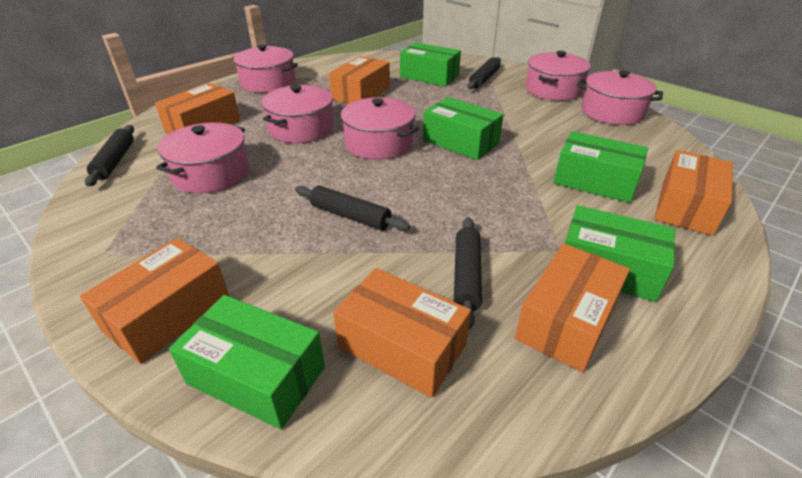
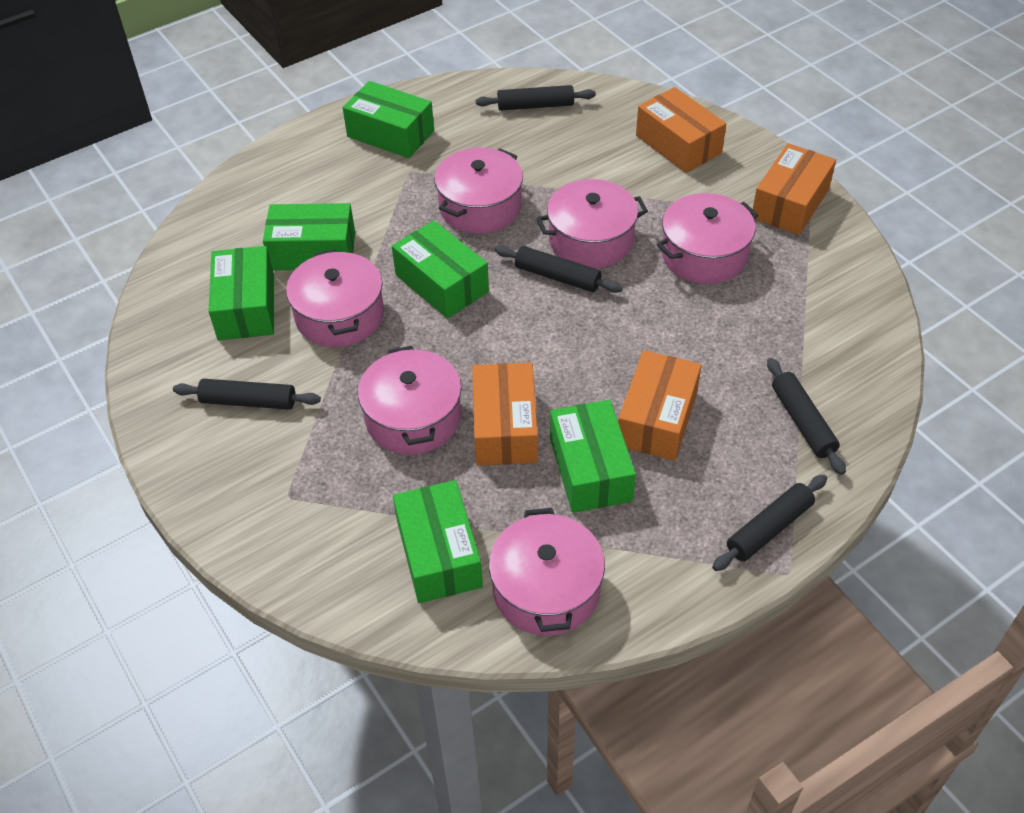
black rolling pin: 4 -> 5
green box: 5 -> 6
orange box: 6 -> 4

